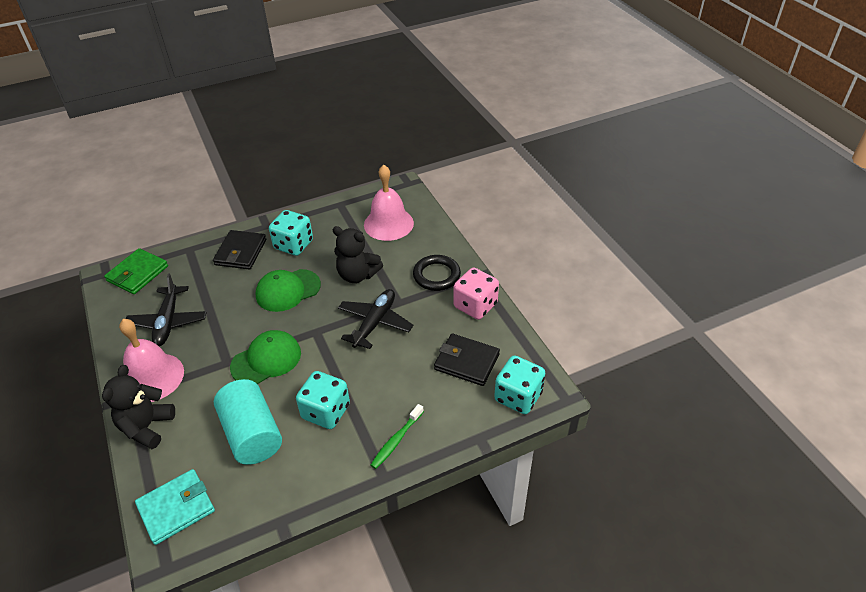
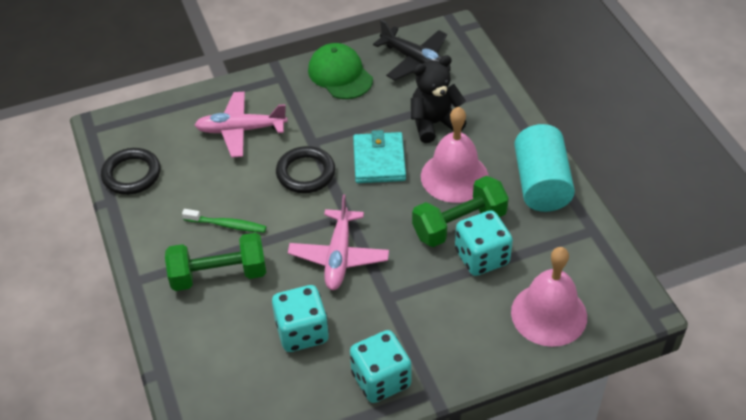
black plane: 2 -> 1
black ring: 1 -> 2
black teddy bear: 2 -> 1
black wallet: 2 -> 0
green cap: 2 -> 1
green dumbbell: 0 -> 2
green wallet: 1 -> 0
pink dice: 1 -> 0
pink plane: 0 -> 2

